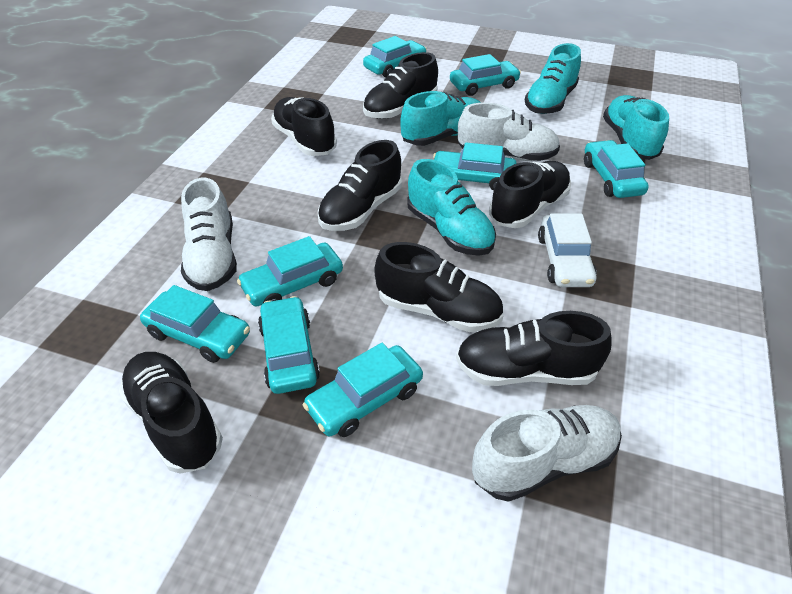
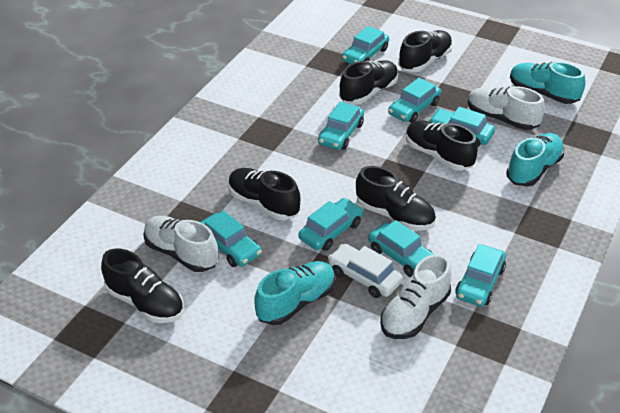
black shoe: 7 -> 6
turquoise shoe: 4 -> 3

